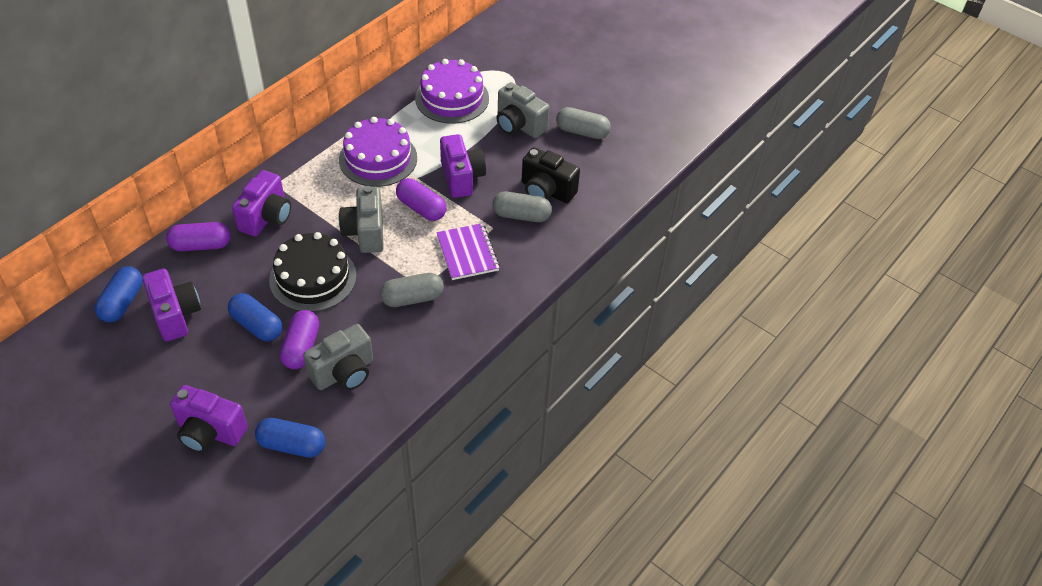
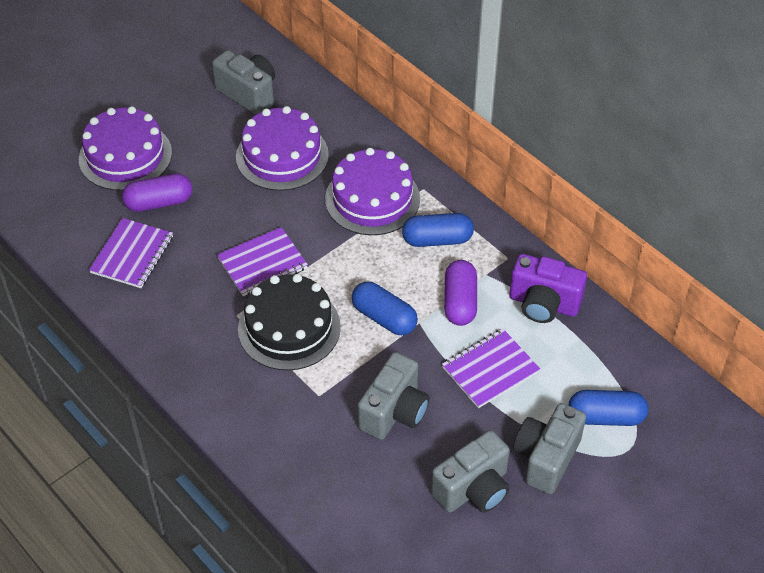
black camera: 1 -> 0
grey camera: 3 -> 4
grey capsule: 3 -> 0
purple cake: 2 -> 3
purple camera: 4 -> 1
purple capsule: 3 -> 2
purple notebook: 1 -> 3

